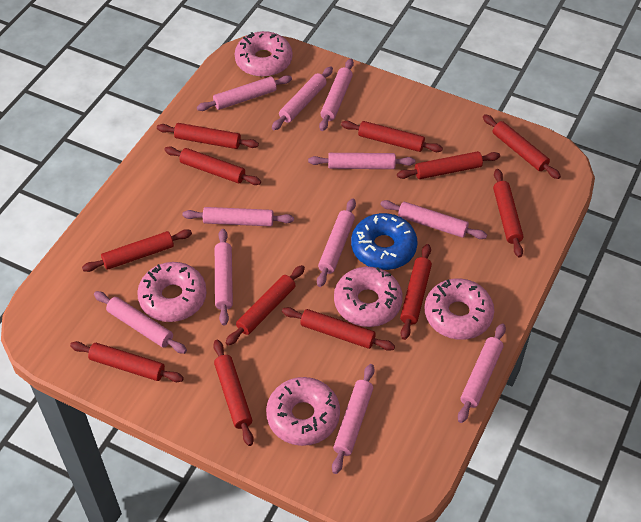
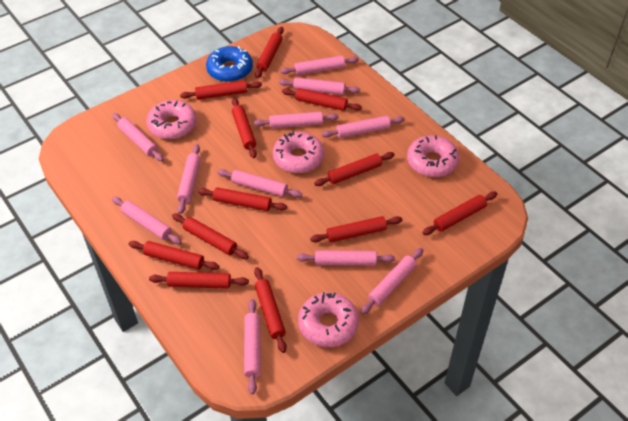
pink donut: 5 -> 4

